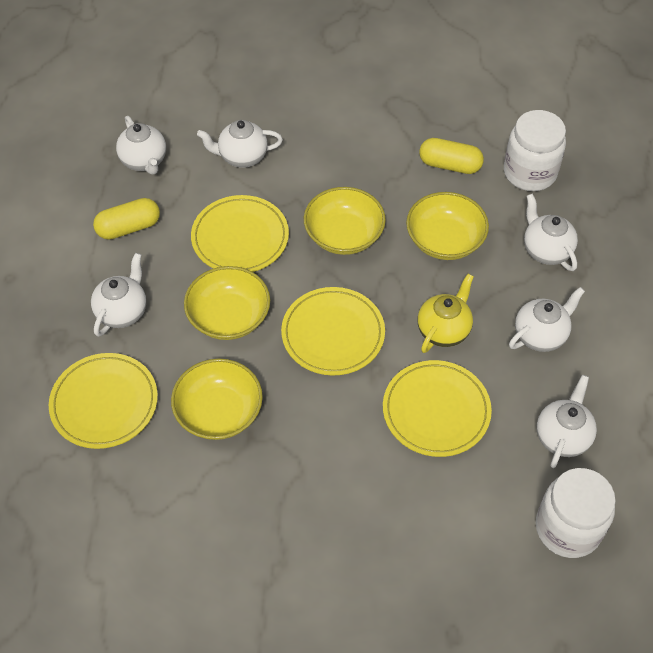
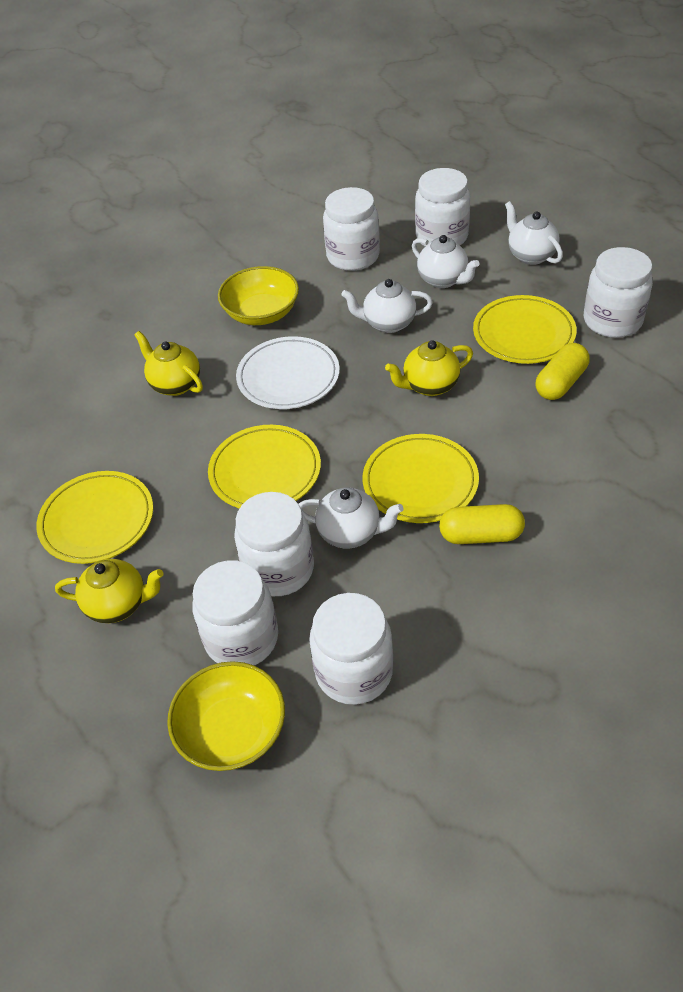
white jar: 2 -> 6
white plate: 0 -> 1
white teapot: 6 -> 4
yellow bowl: 4 -> 2
yellow teapot: 1 -> 3

